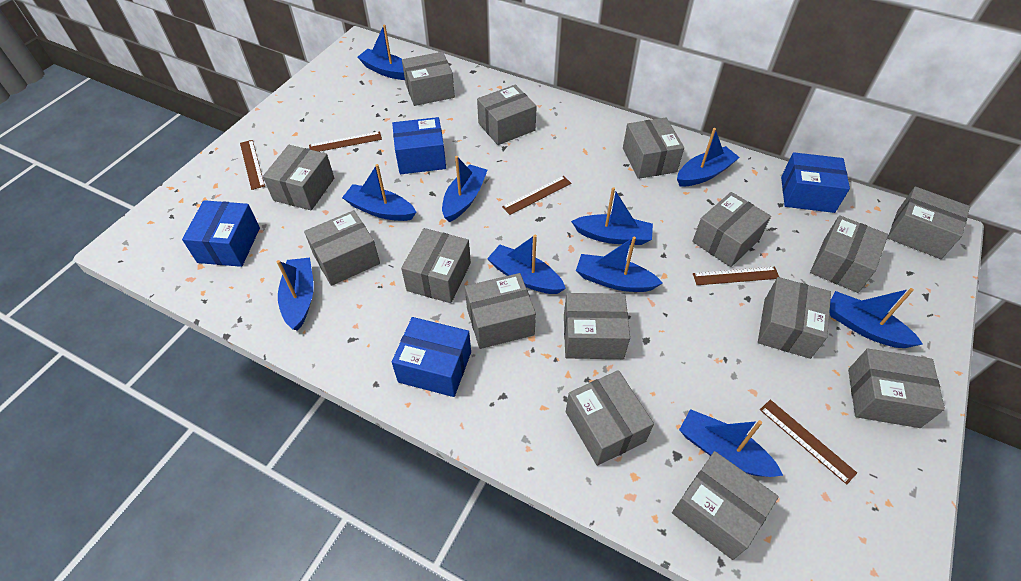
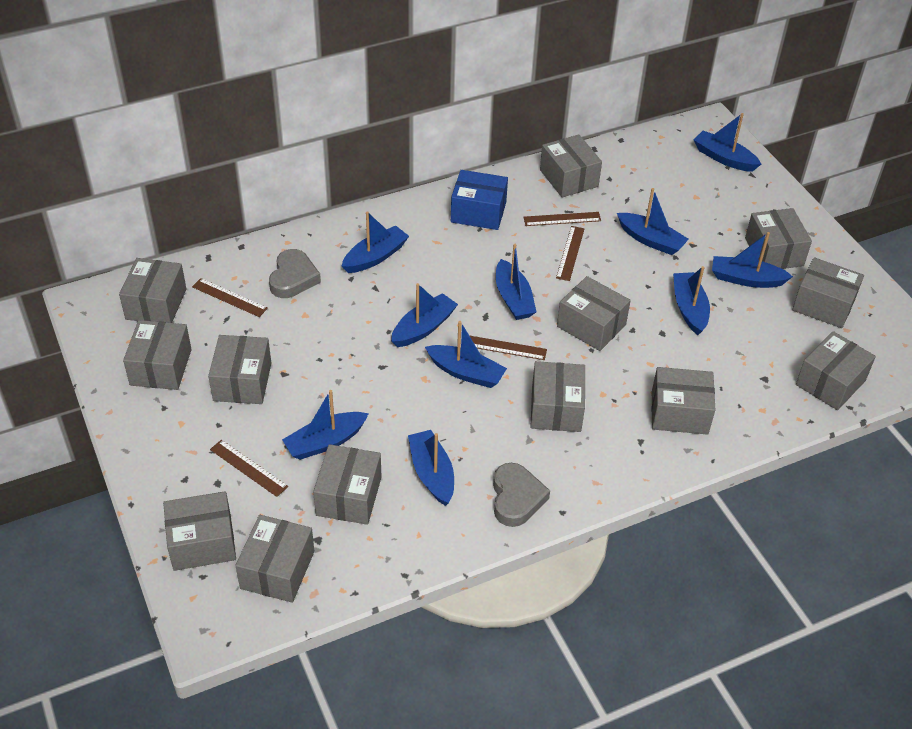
blue box: 4 -> 1
grey box: 15 -> 13
grey heart: 0 -> 2

